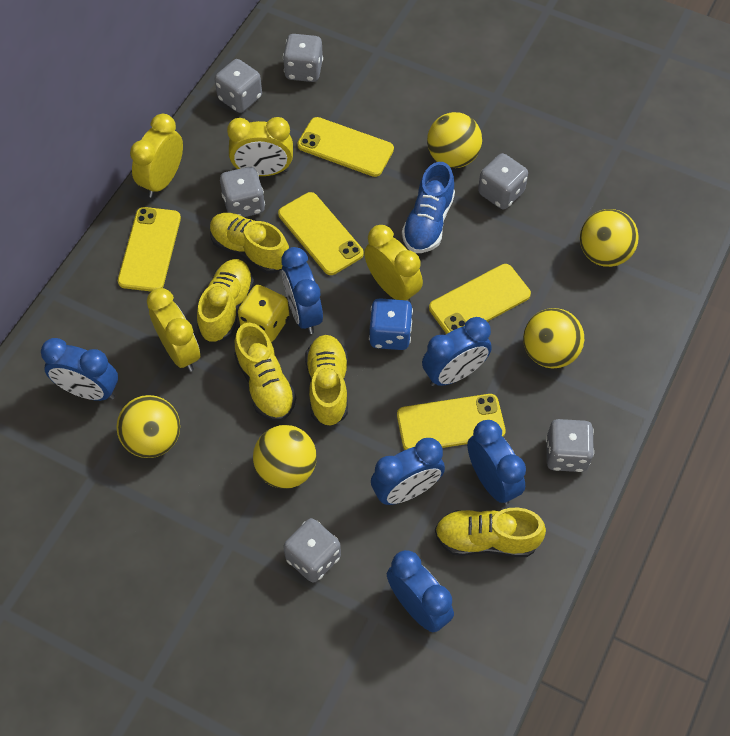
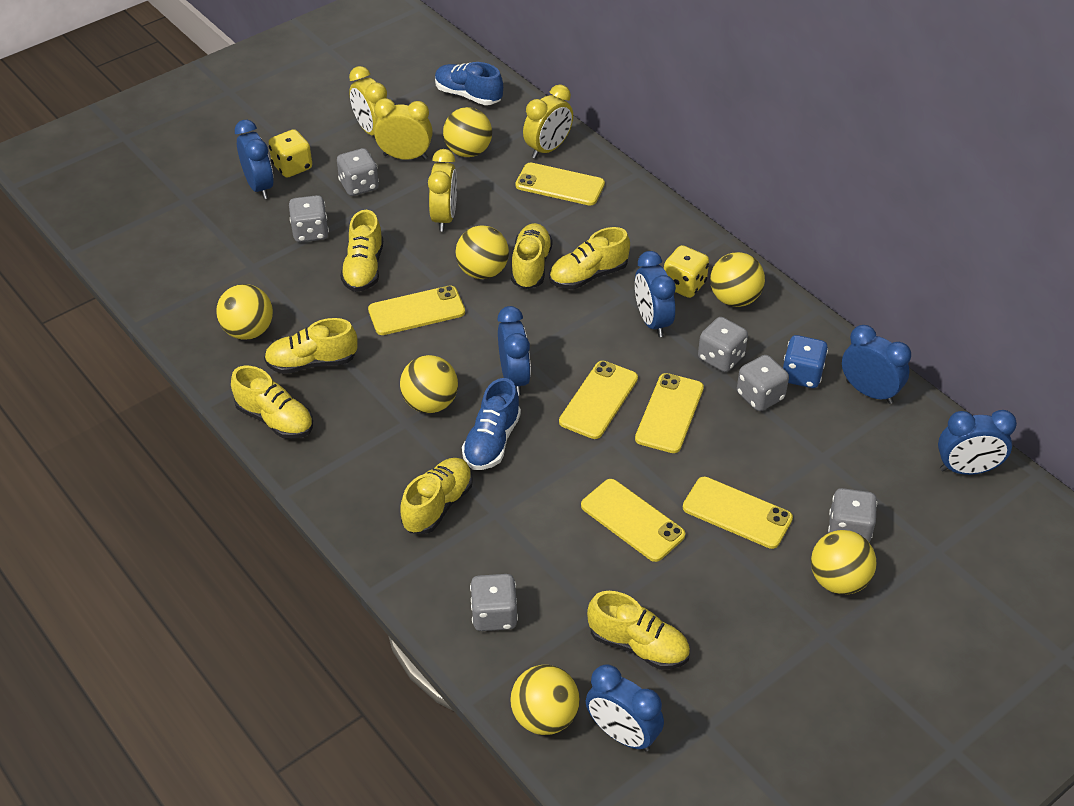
blue shoe: 1 -> 2
yellow ball: 5 -> 7
yellow dice: 1 -> 2
yellow phone: 5 -> 6
yellow shoe: 5 -> 7

